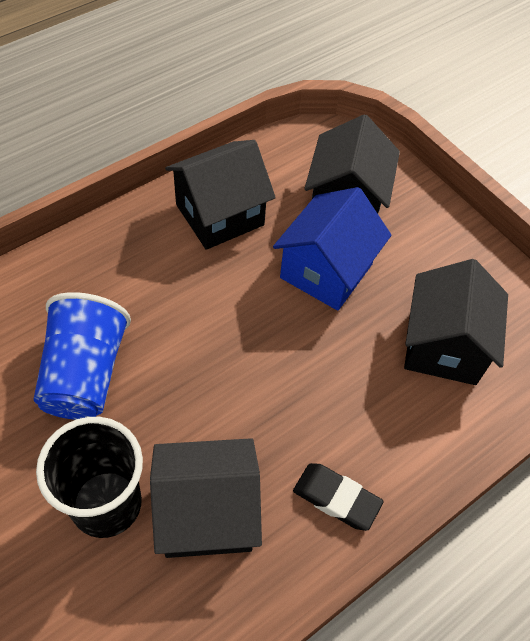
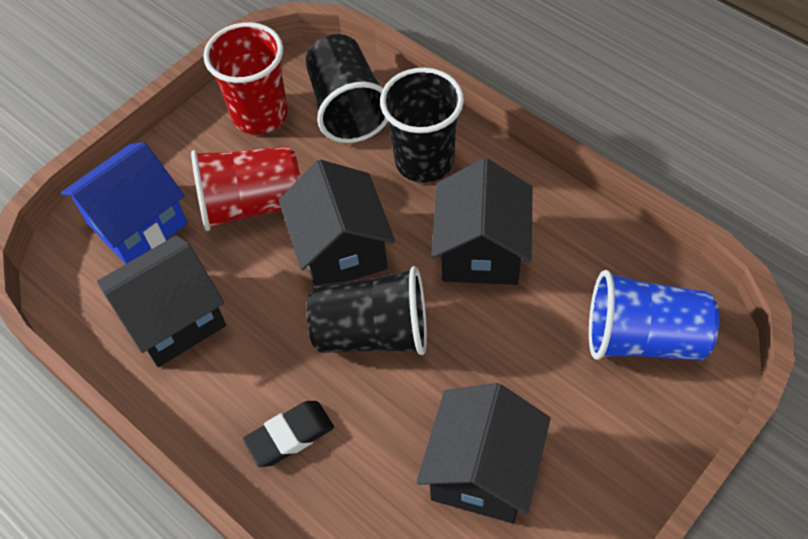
black cup: 1 -> 3
red cup: 0 -> 2

